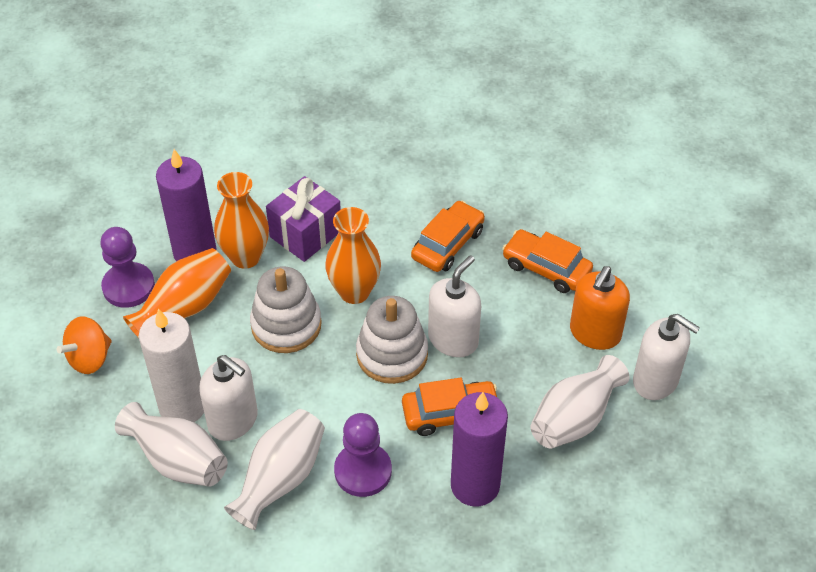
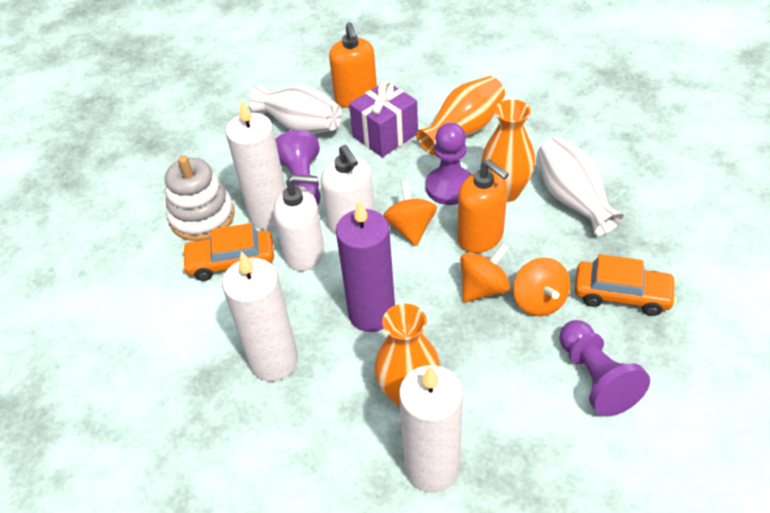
orange car: 3 -> 2
orange soap dispenser: 1 -> 2
orange spinning top: 1 -> 3
purple candle: 2 -> 1
purple pawn: 2 -> 3
white candle: 1 -> 3
white soap dispenser: 3 -> 2
white stacking toy: 2 -> 1
white vase: 3 -> 2

